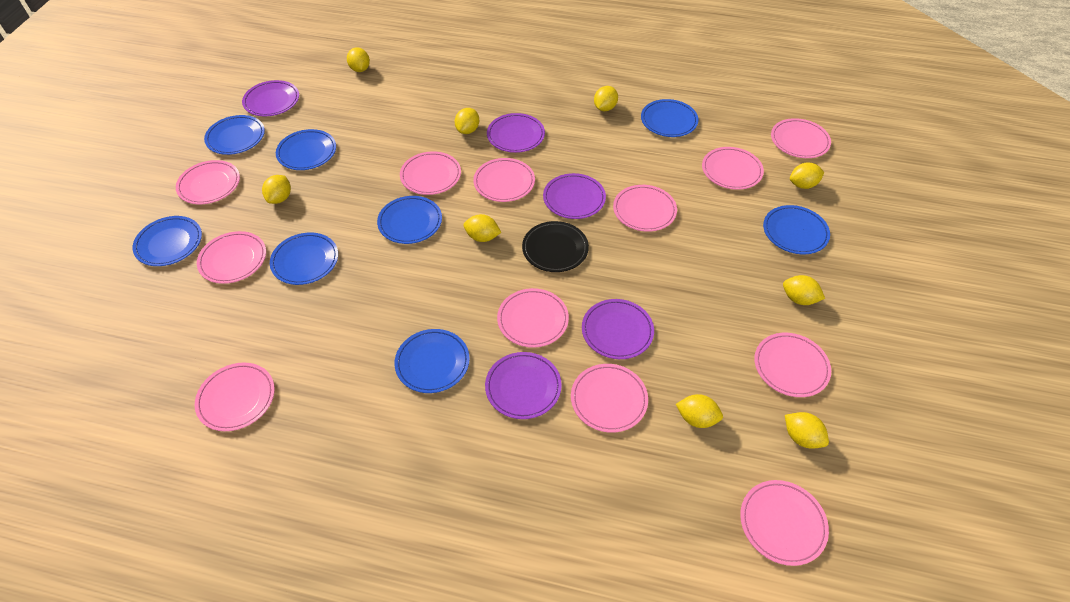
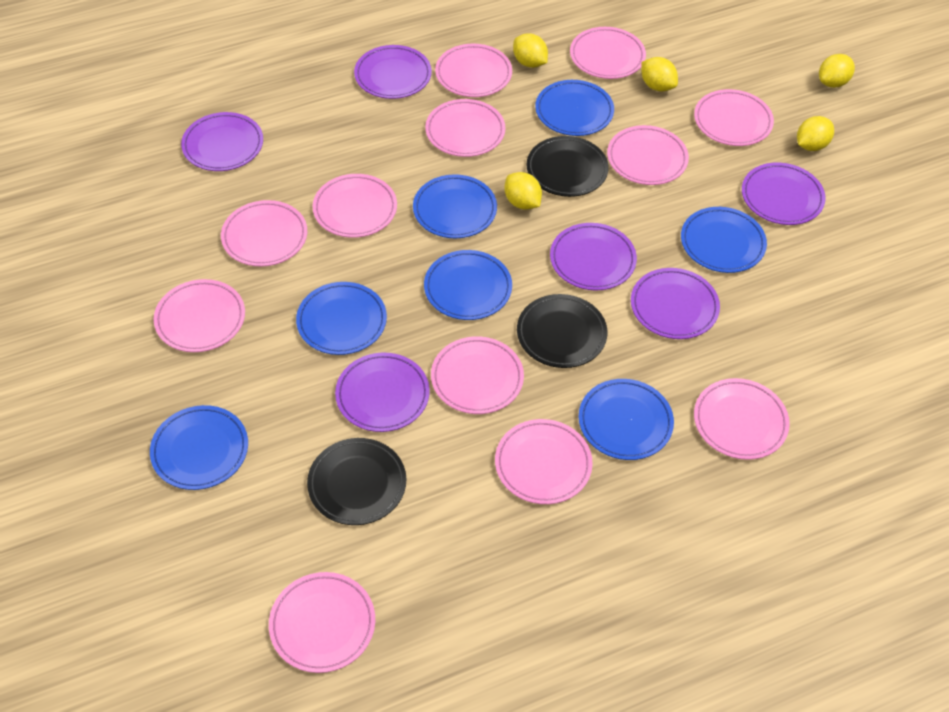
black plate: 1 -> 3
blue plate: 8 -> 7
purple plate: 5 -> 6
yellow lemon: 9 -> 5

